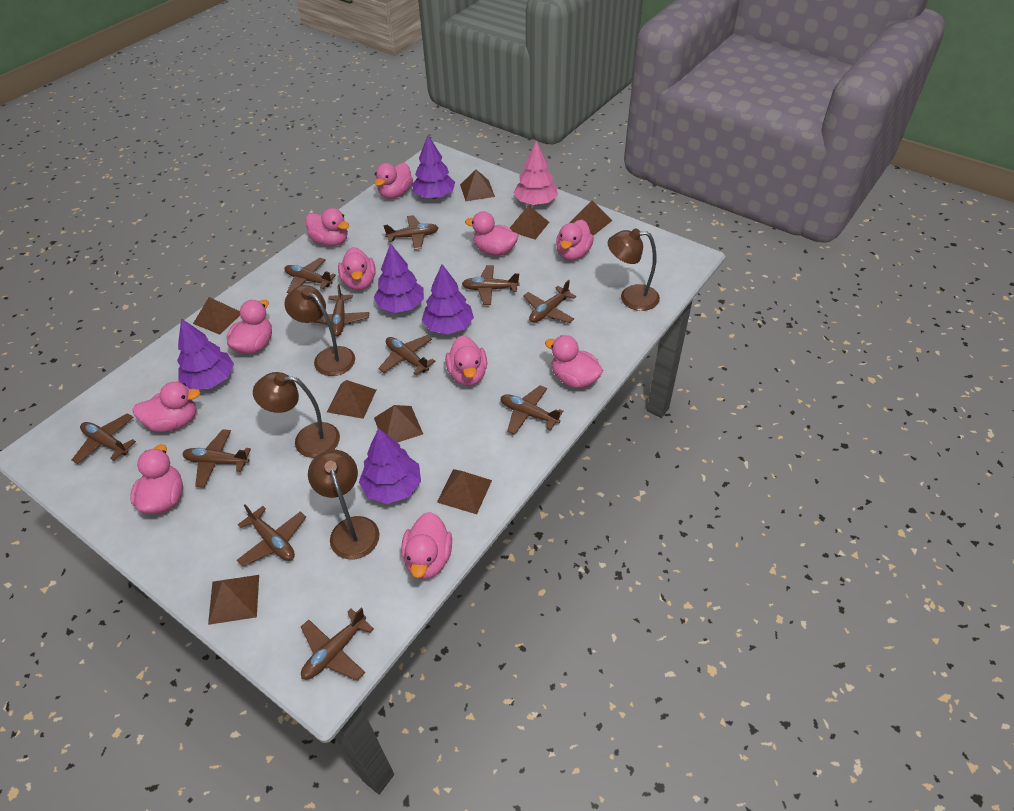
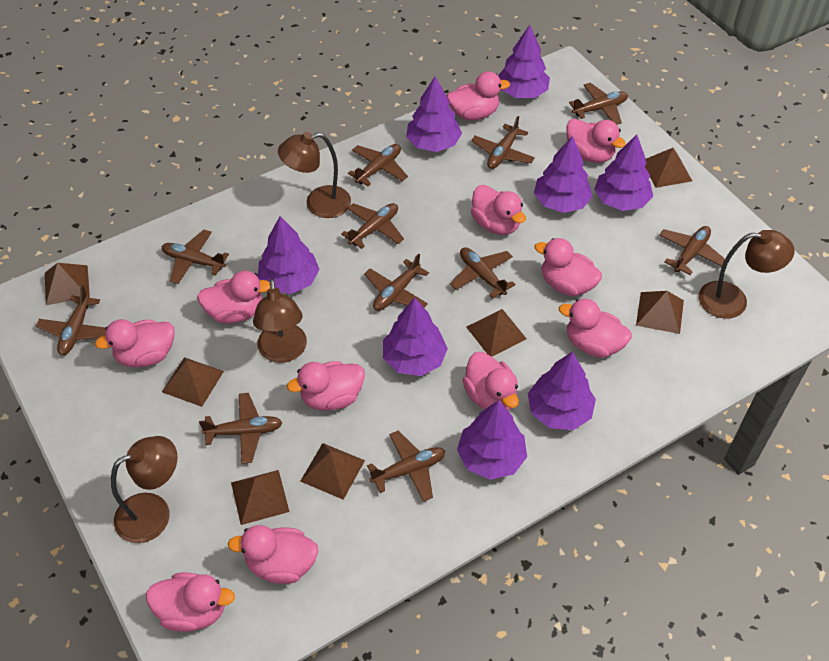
brown pyramid: 8 -> 7
pink tree: 1 -> 0
purple tree: 5 -> 8

